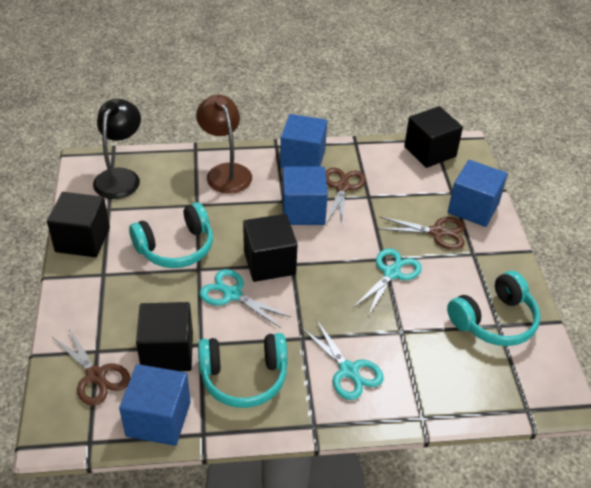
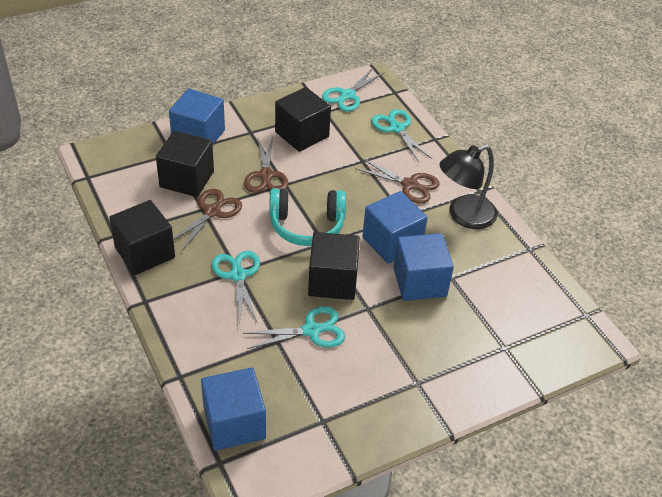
brown lamp: 1 -> 0
turquoise headphones: 3 -> 1
turquoise scissors: 3 -> 4

